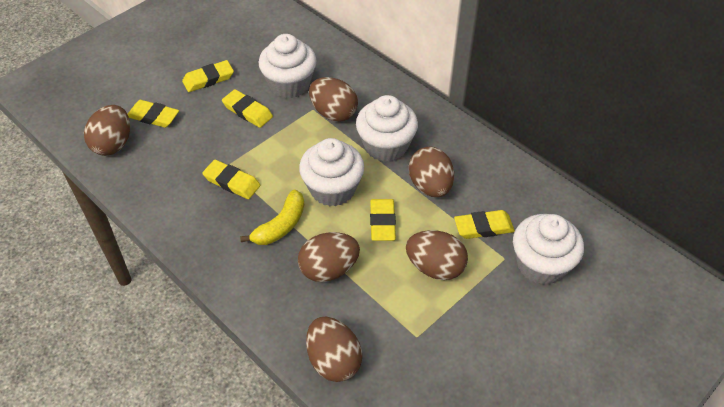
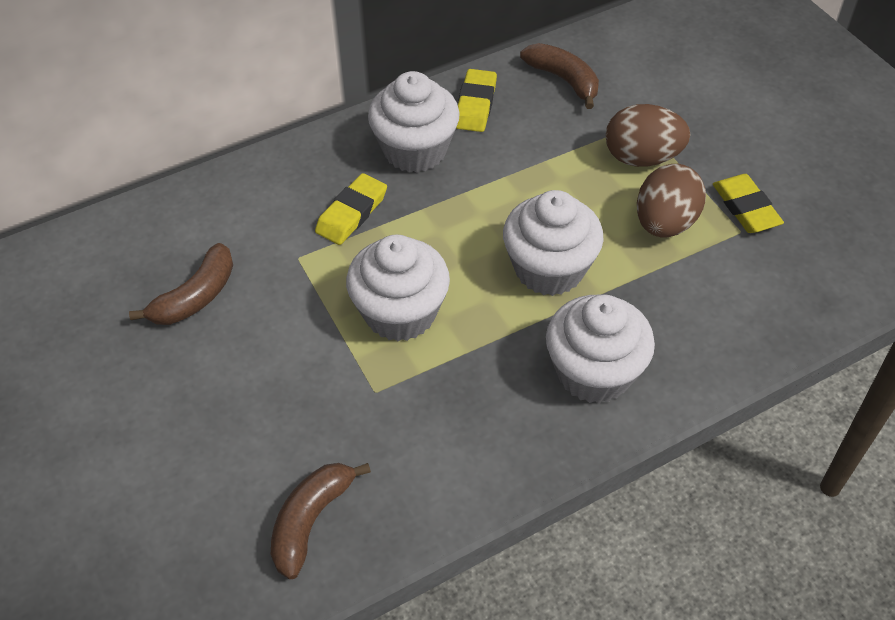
brown banana: 0 -> 3
brown egg: 6 -> 2
yellow banana: 1 -> 0
yellow eraser: 6 -> 3

